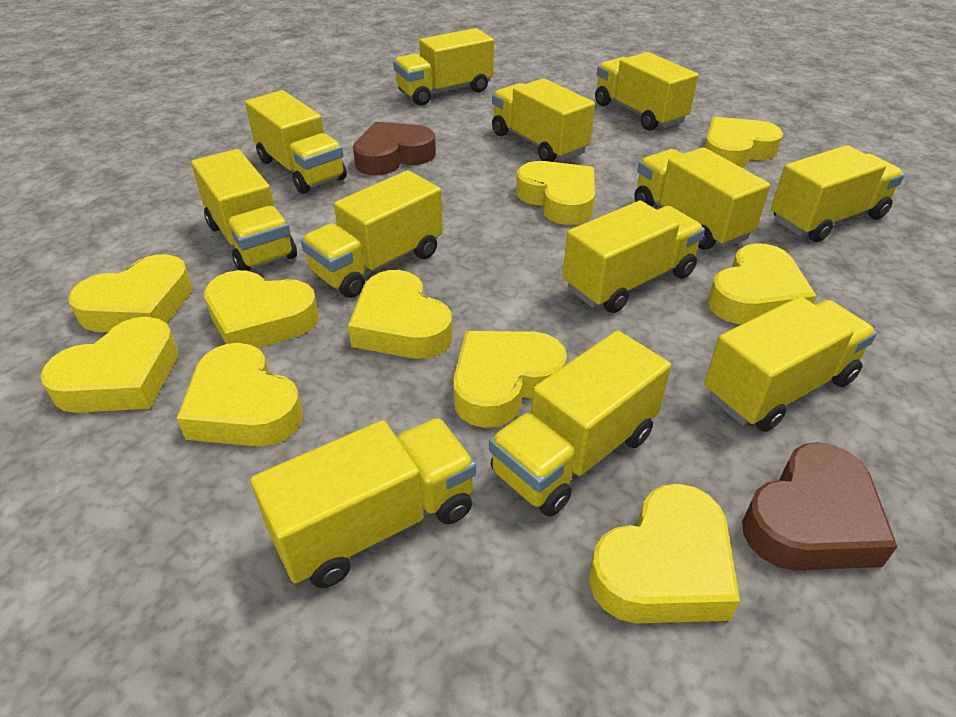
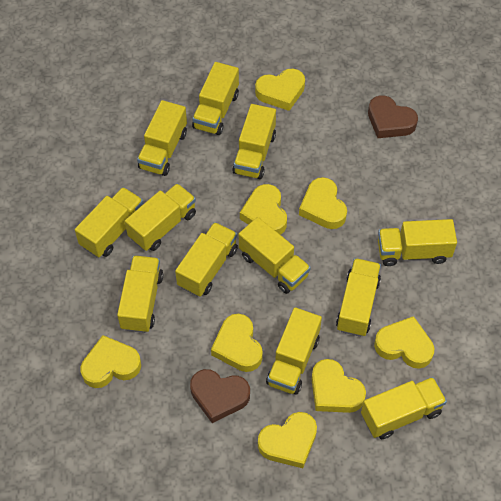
yellow heart: 10 -> 8

